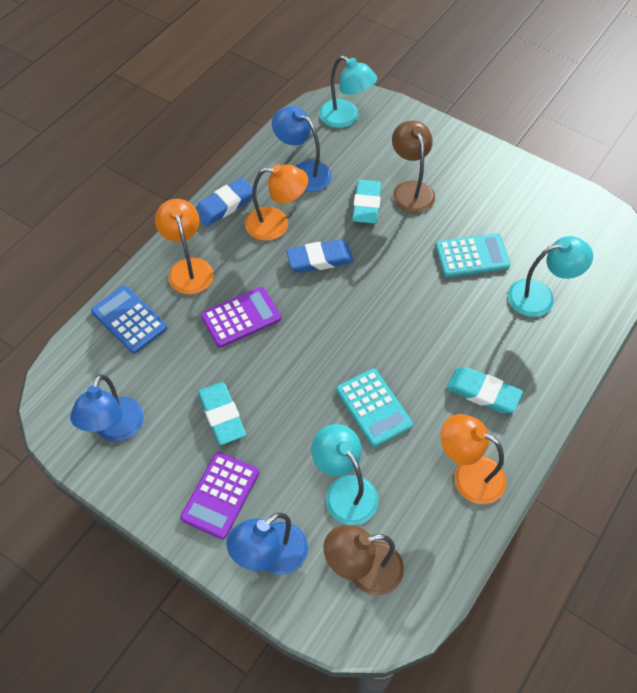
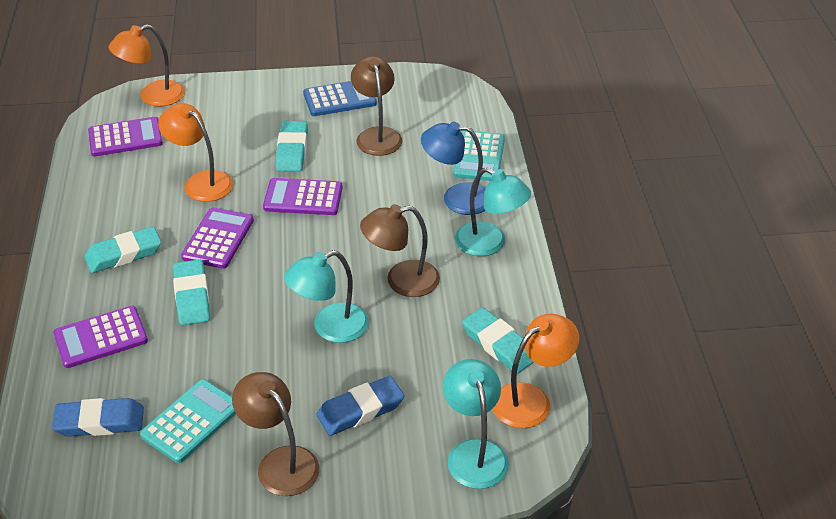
blue lamp: 3 -> 1
brown lamp: 2 -> 3
purple calculator: 2 -> 4
turquoise eraser: 3 -> 4

